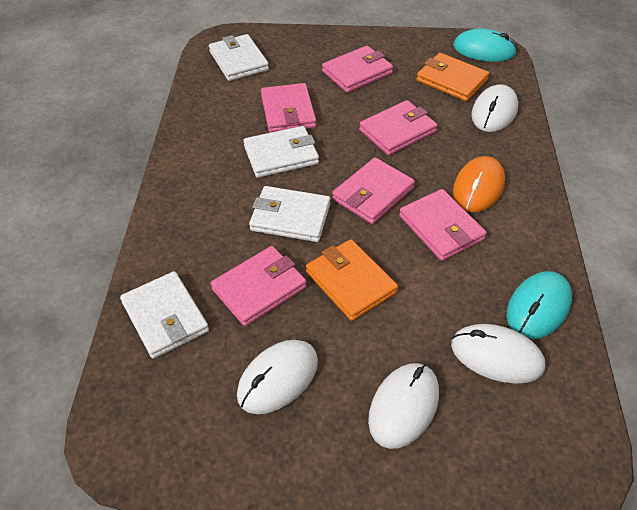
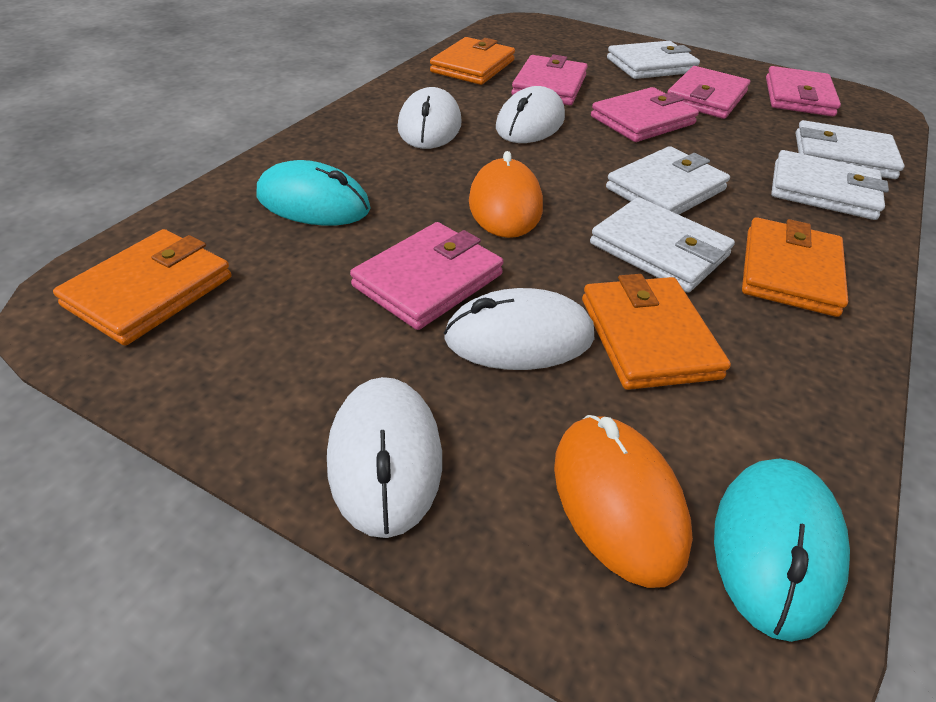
orange mouse: 1 -> 2
orange wallet: 2 -> 4
pink wallet: 6 -> 5
white wallet: 4 -> 5

